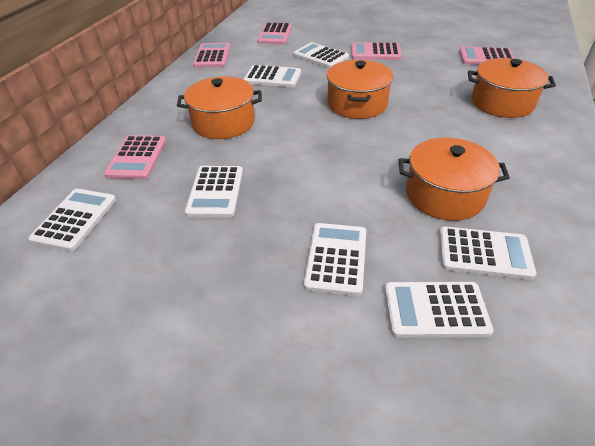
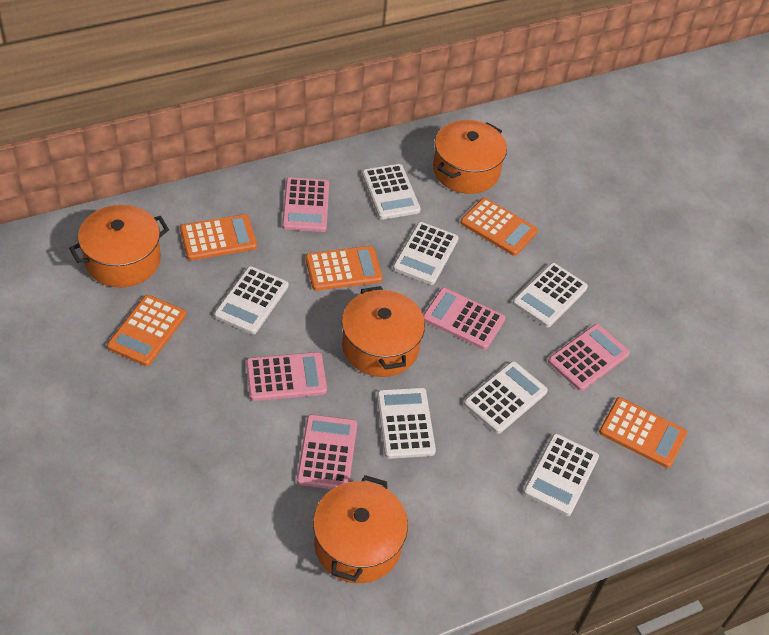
orange calculator: 0 -> 5

